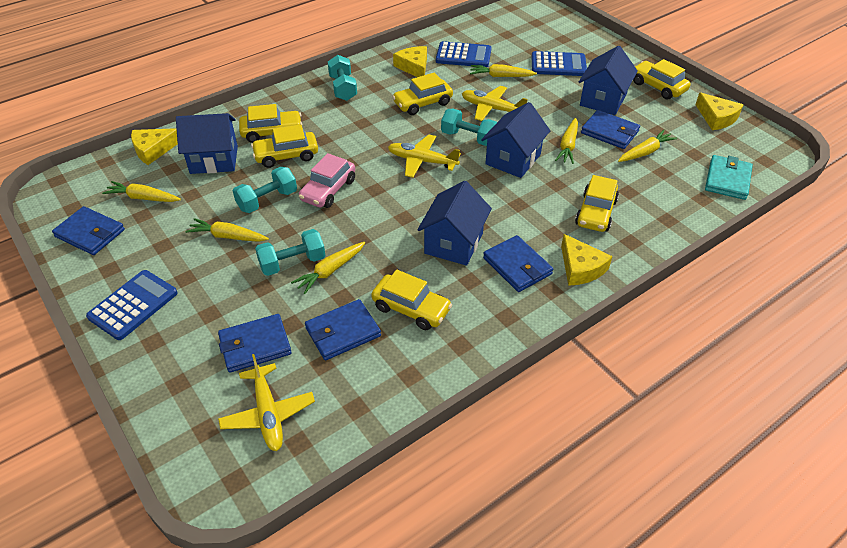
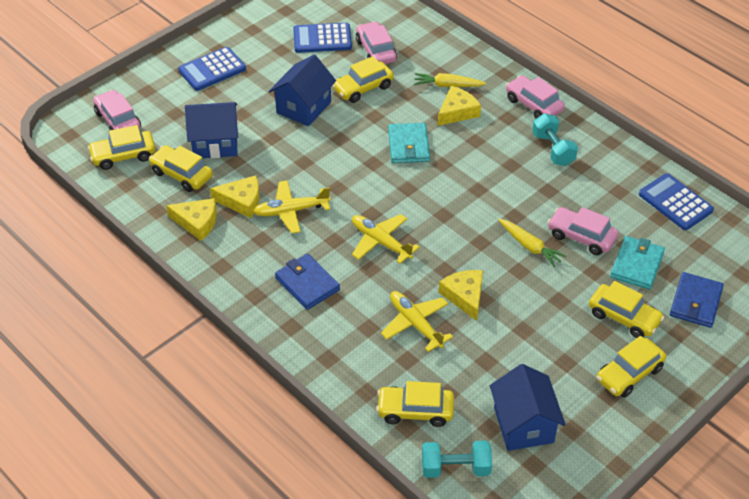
blue house: 4 -> 3
blue wallet: 5 -> 2
pink car: 1 -> 4
turquoise dumbbell: 4 -> 2
turquoise wallet: 1 -> 2
yellow carrot: 6 -> 2

